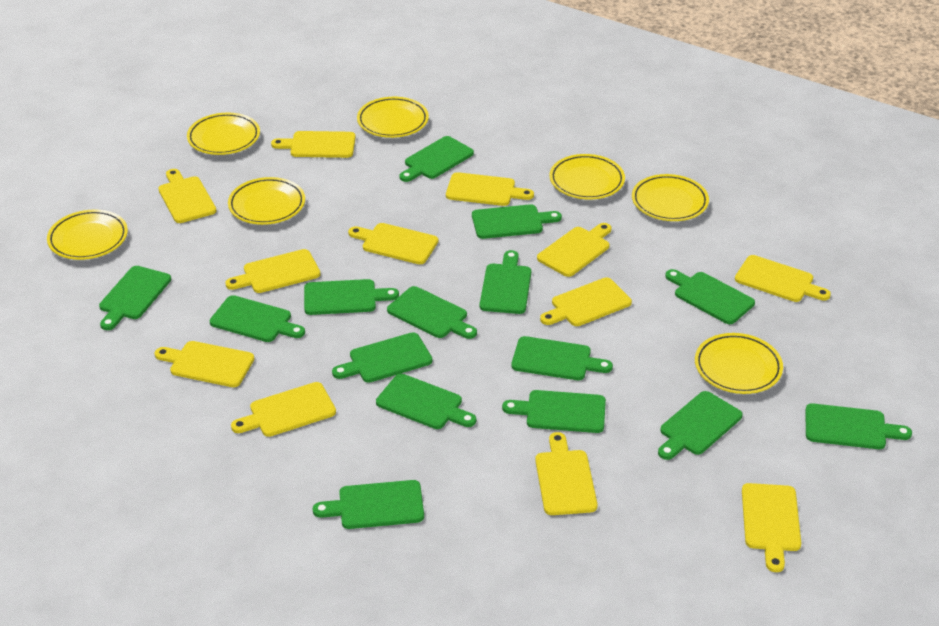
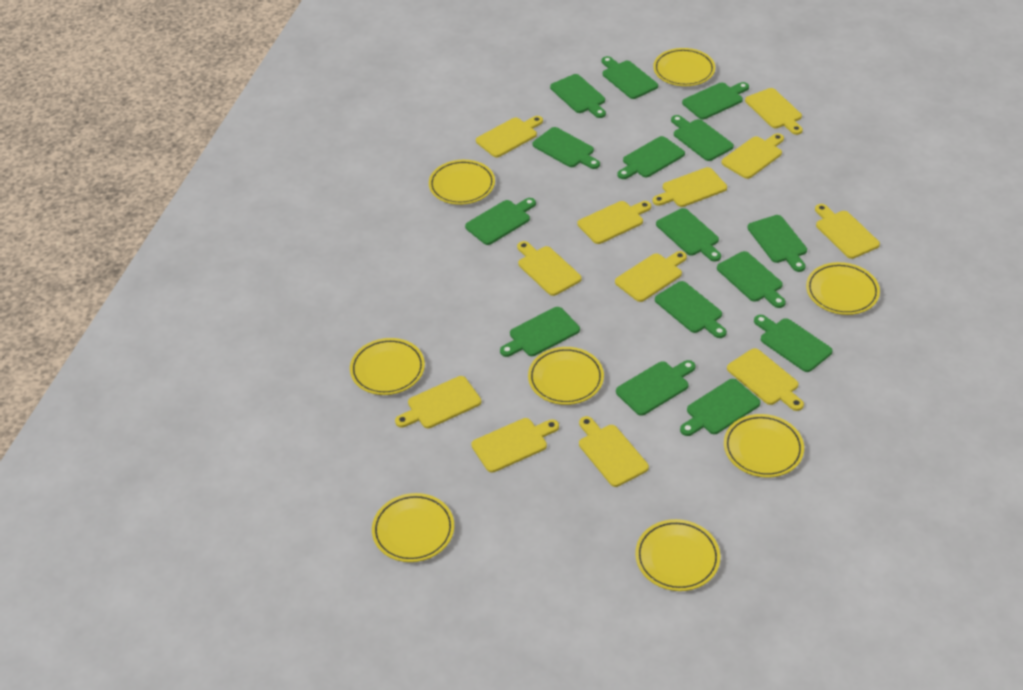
yellow plate: 7 -> 8

